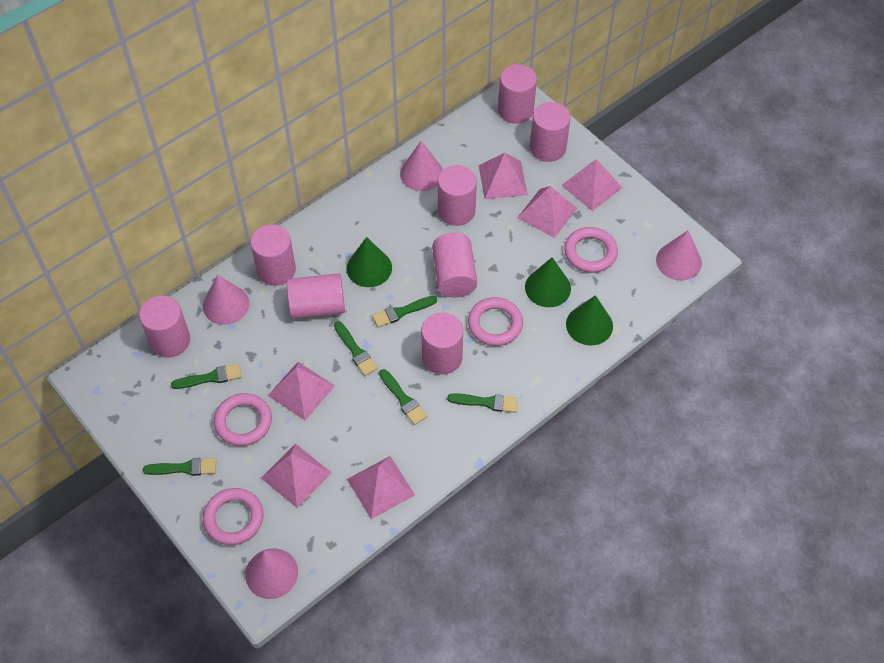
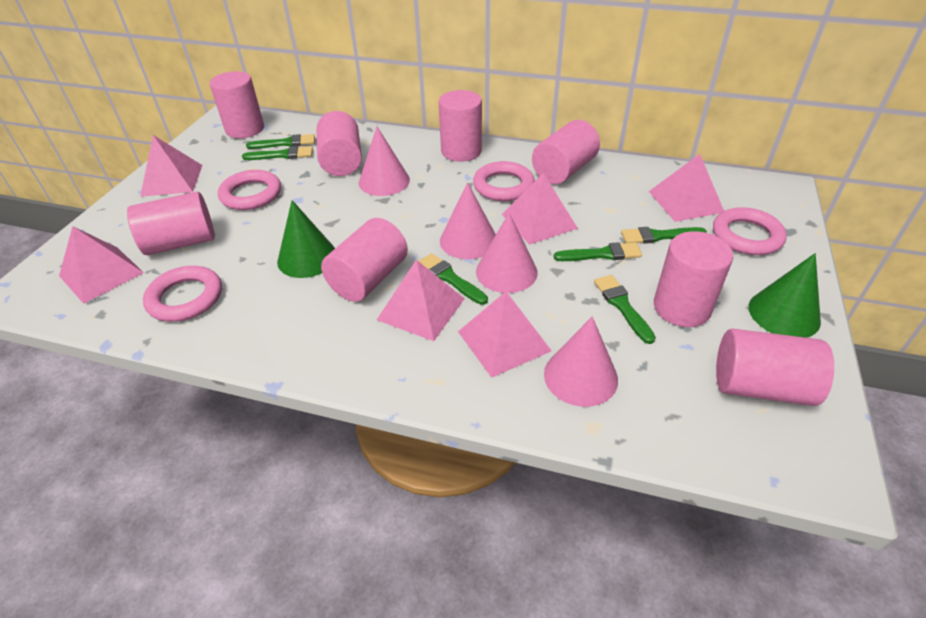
green cone: 3 -> 2

